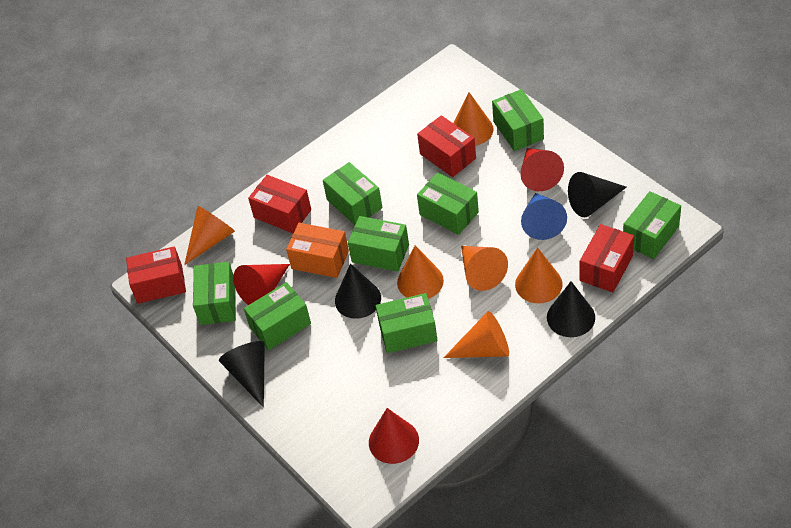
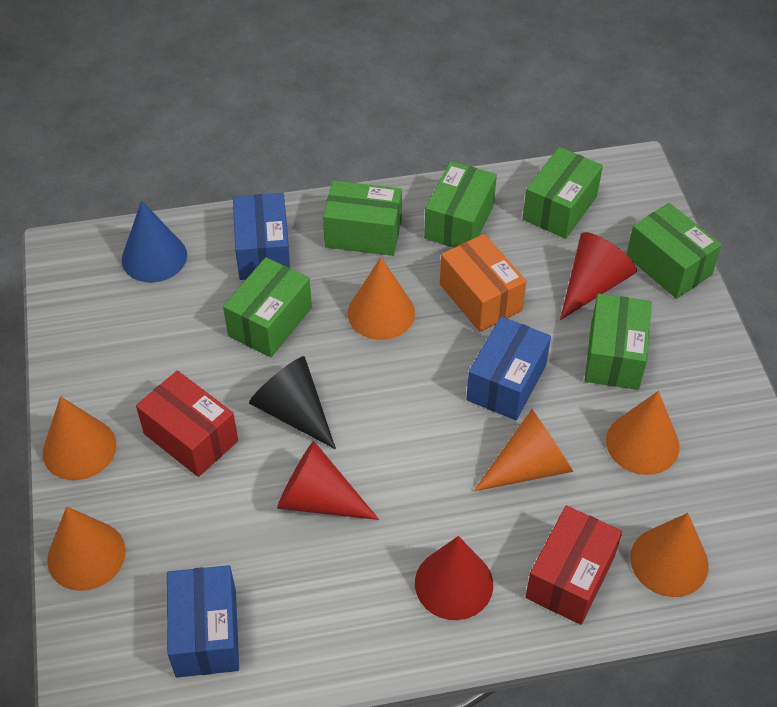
black cone: 4 -> 1
blue box: 0 -> 3
green box: 8 -> 6
red box: 4 -> 2

